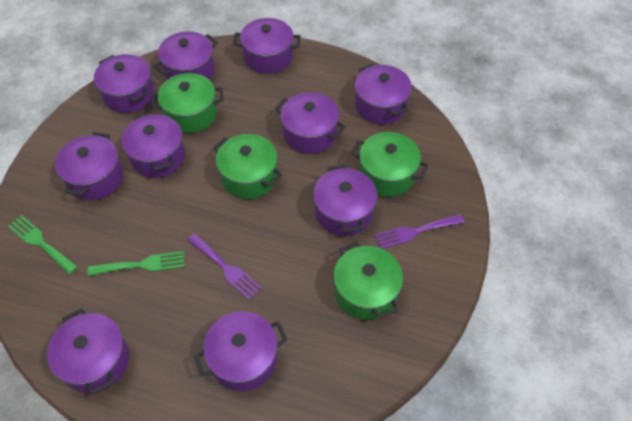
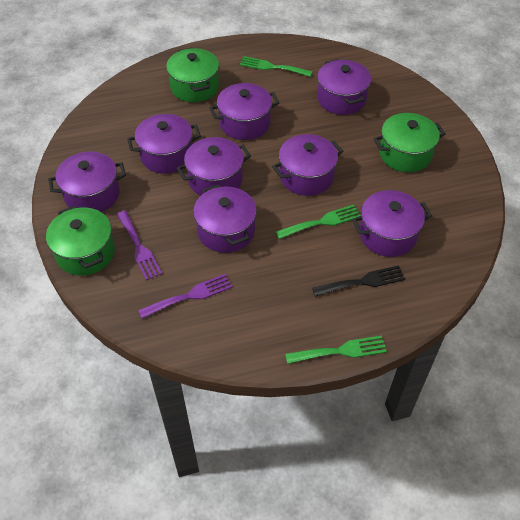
black fork: 0 -> 1
green fork: 2 -> 3
green pot: 4 -> 3
purple pot: 10 -> 8

